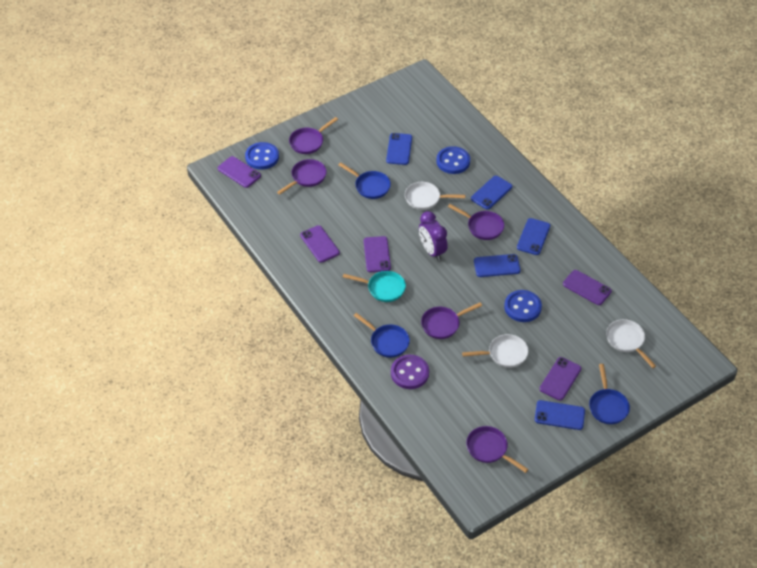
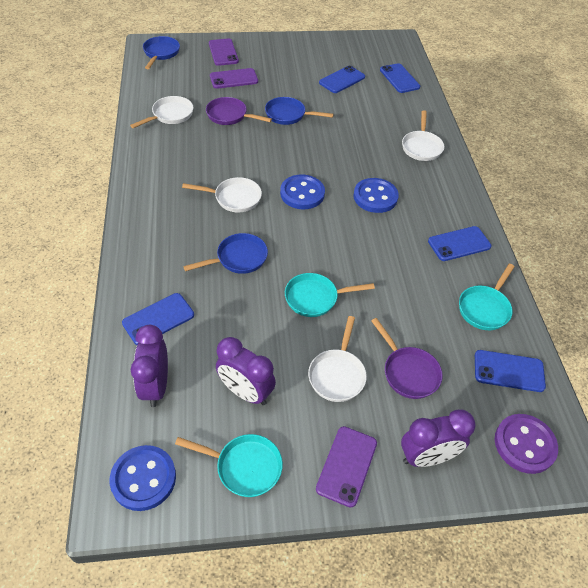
purple clock: 1 -> 3
purple pan: 5 -> 2
purple phone: 5 -> 3
turquoise pan: 1 -> 3
white pan: 3 -> 4

